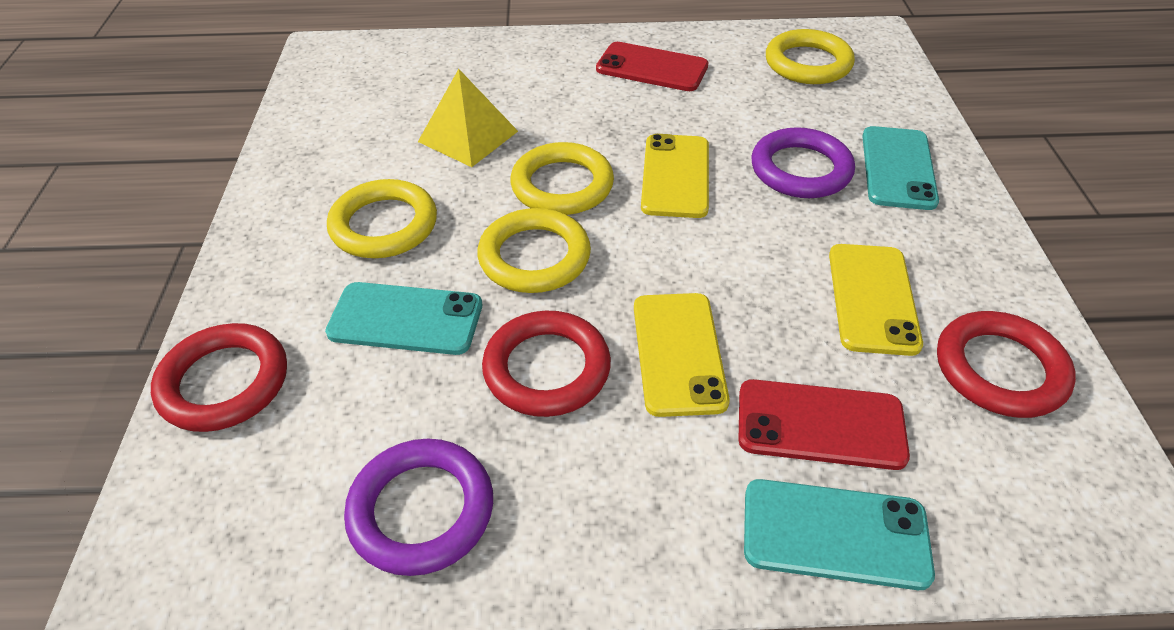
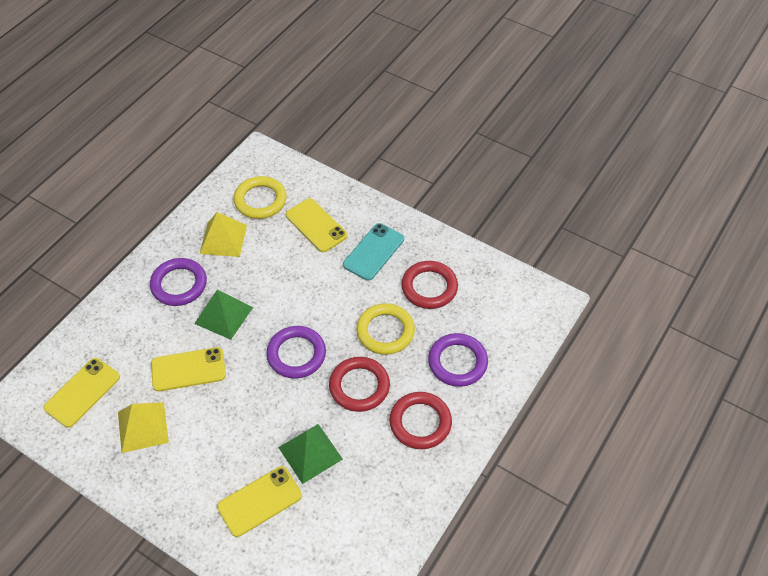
green pyramid: 0 -> 2
purple ring: 2 -> 3
red phone: 2 -> 0
turquoise phone: 3 -> 1
yellow phone: 3 -> 4
yellow pyramid: 1 -> 2
yellow ring: 4 -> 2

